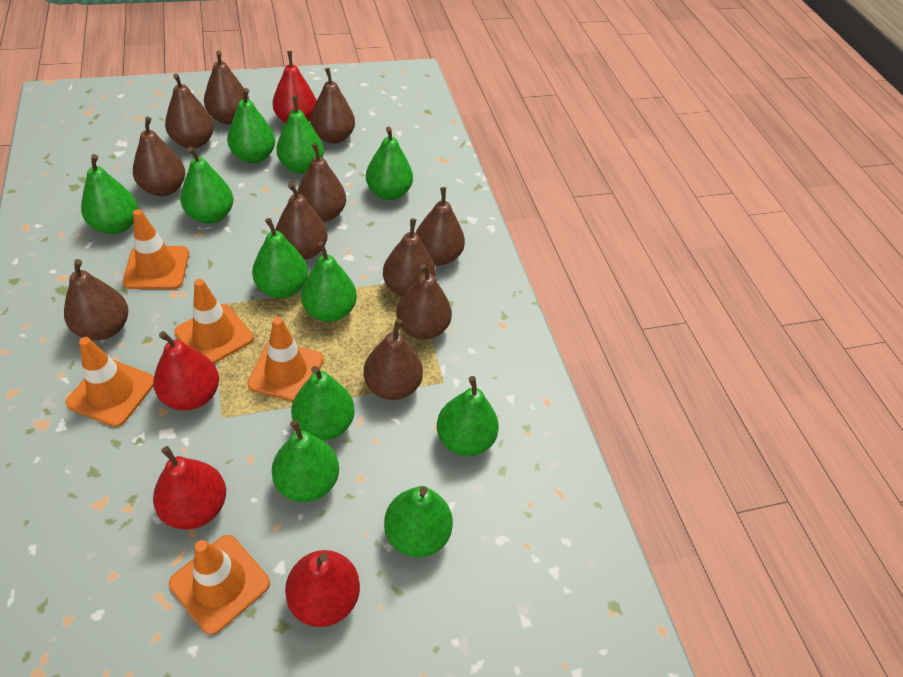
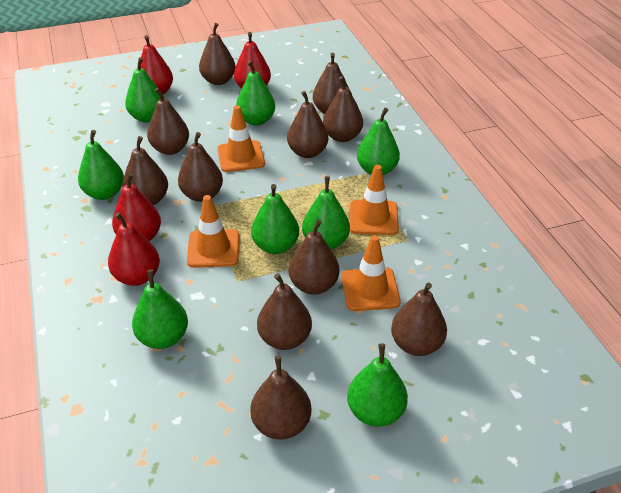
green pear: 11 -> 8
orange traffic cone: 5 -> 4

